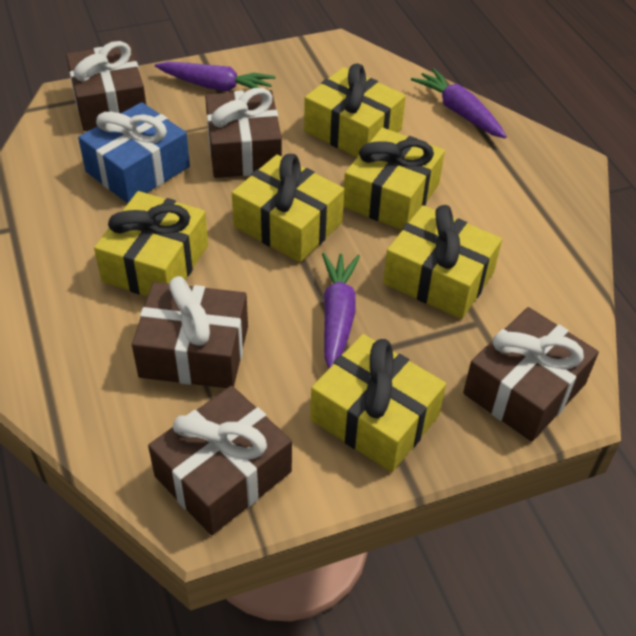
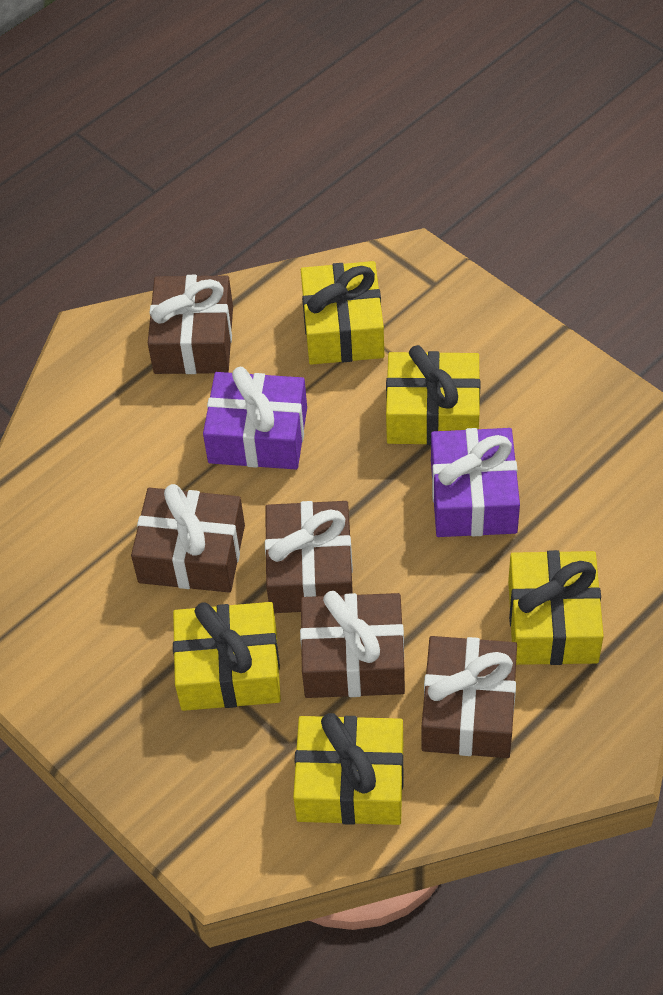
blue gift: 1 -> 0
purple carrot: 3 -> 0
purple gift: 0 -> 2
yellow gift: 6 -> 5

